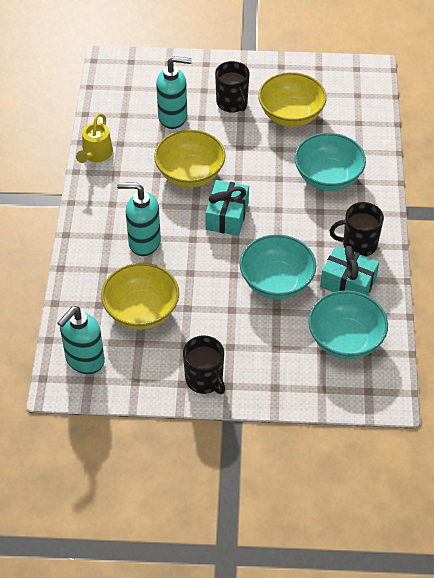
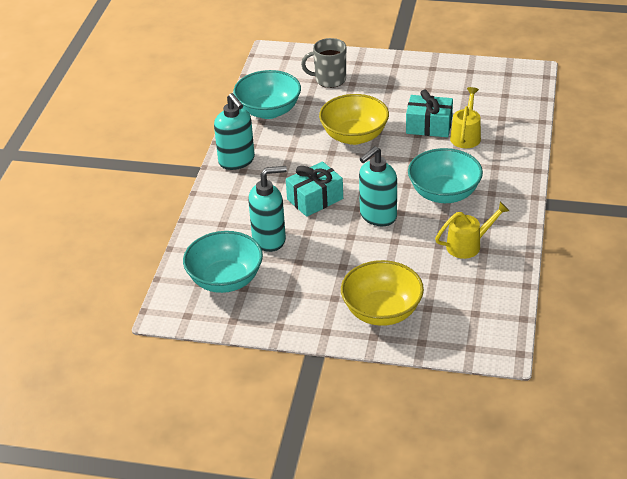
black mug: 3 -> 0
grey mug: 0 -> 1
yellow bowl: 3 -> 2
yellow watering can: 1 -> 2

